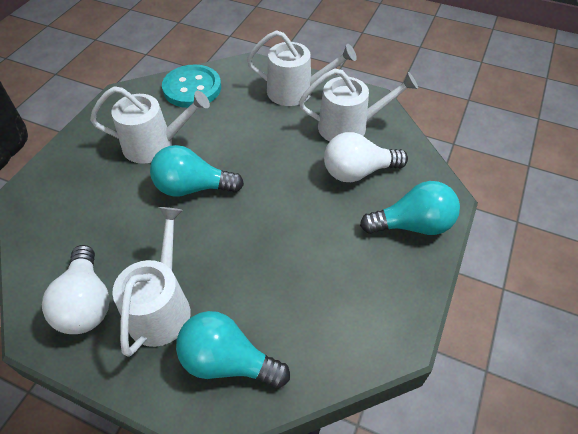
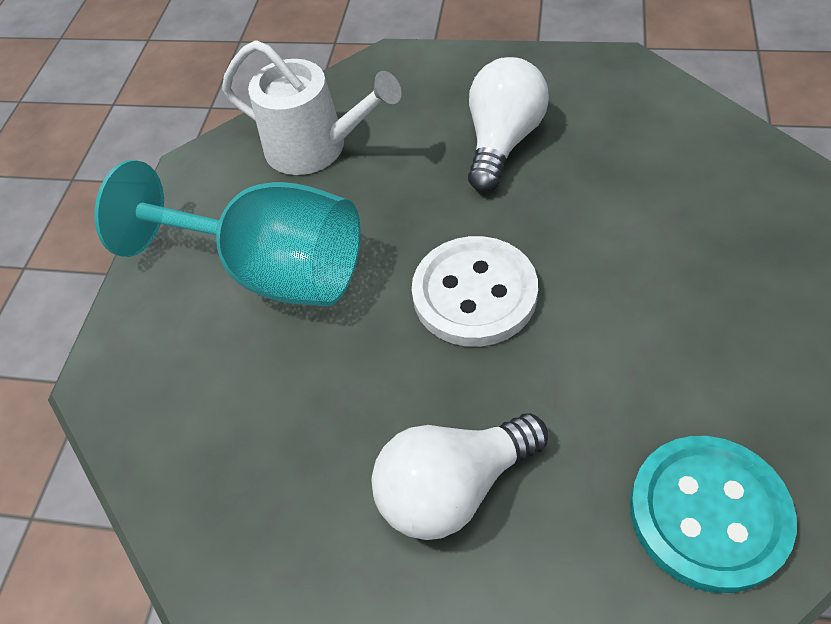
turquoise goblet: 0 -> 1
turquoise light bulb: 3 -> 0
white button: 0 -> 1
white watering can: 4 -> 1

